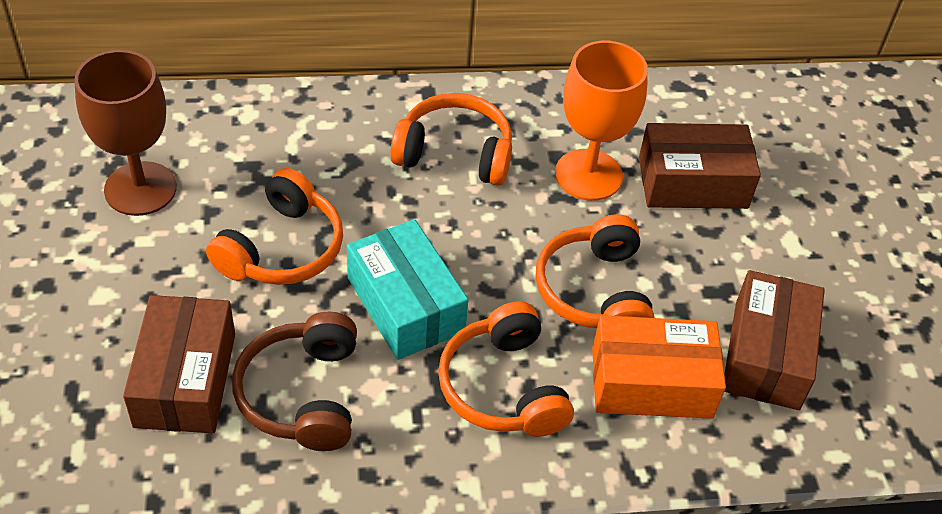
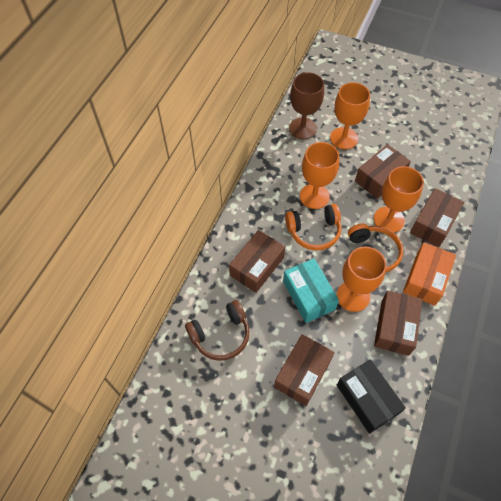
black box: 0 -> 1
brown box: 3 -> 5
orange goblet: 1 -> 4
orange headphones: 4 -> 2

